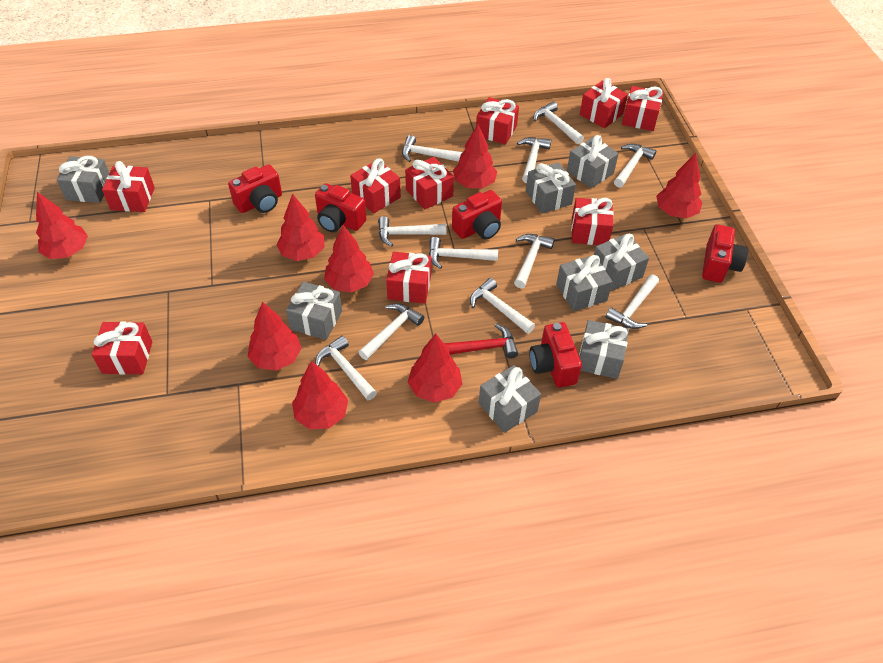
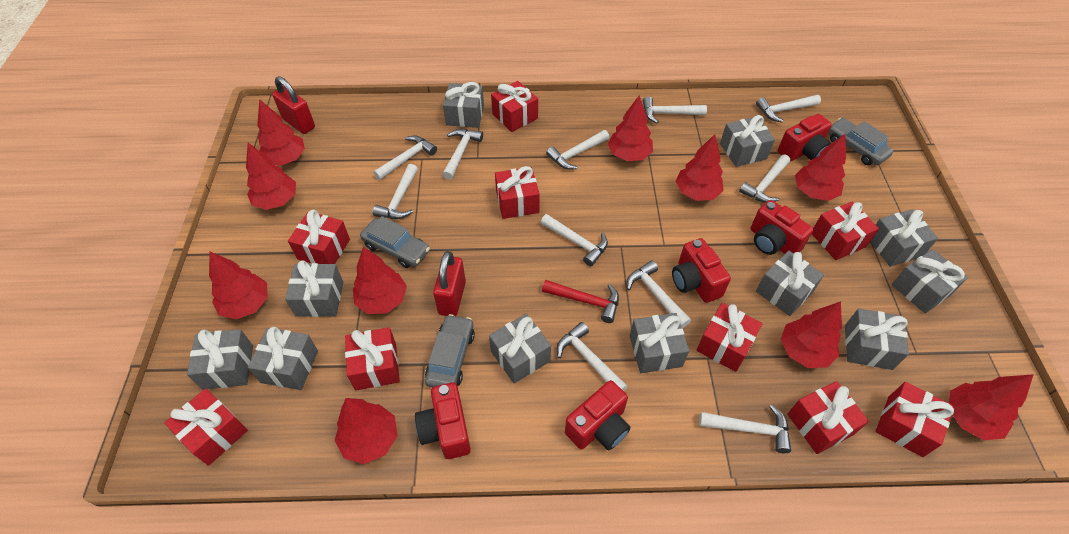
grey car: 0 -> 3
grey gift: 8 -> 11
red padlock: 0 -> 2
red tree: 8 -> 10

